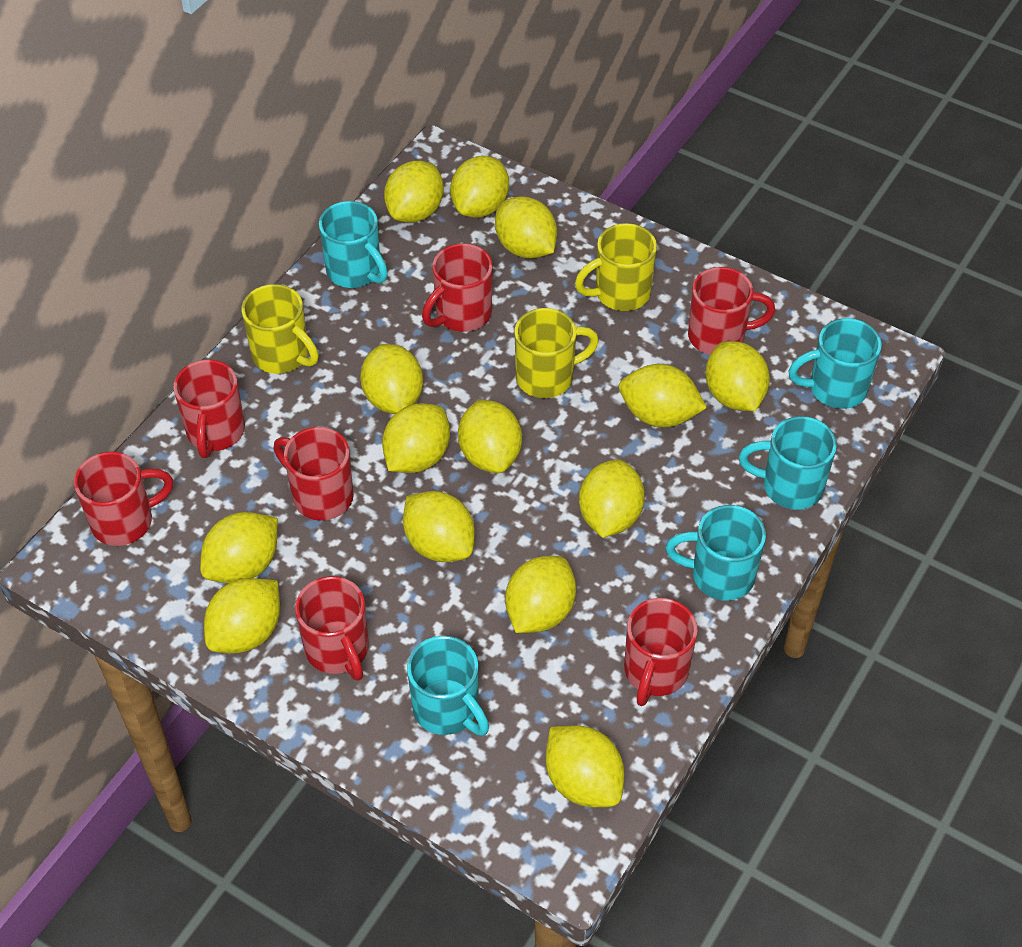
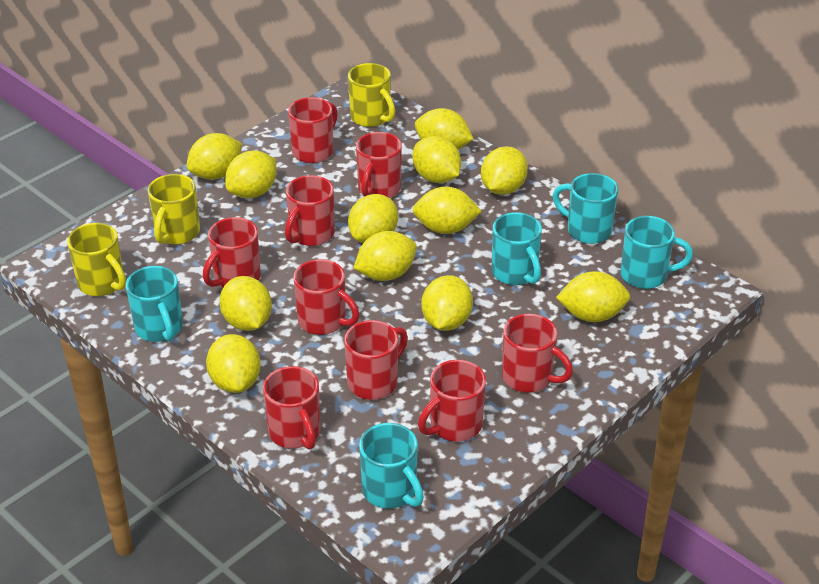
red mug: 7 -> 9
yellow lemon: 14 -> 12

